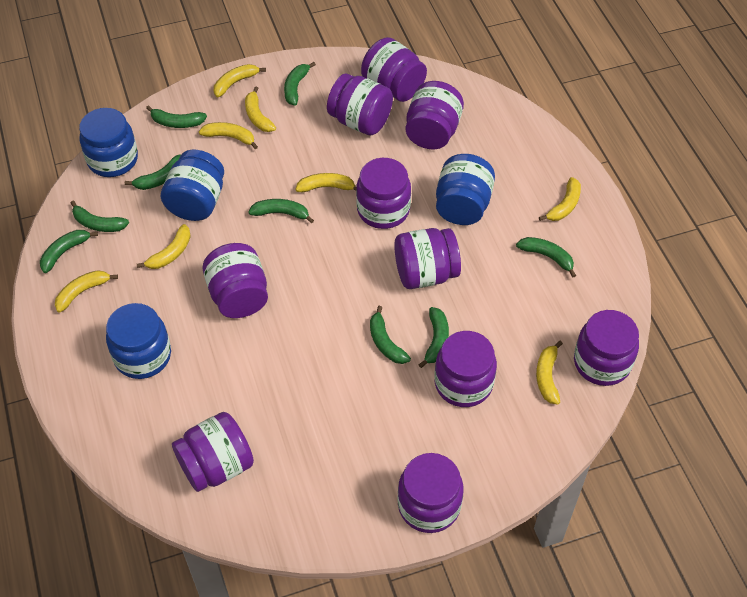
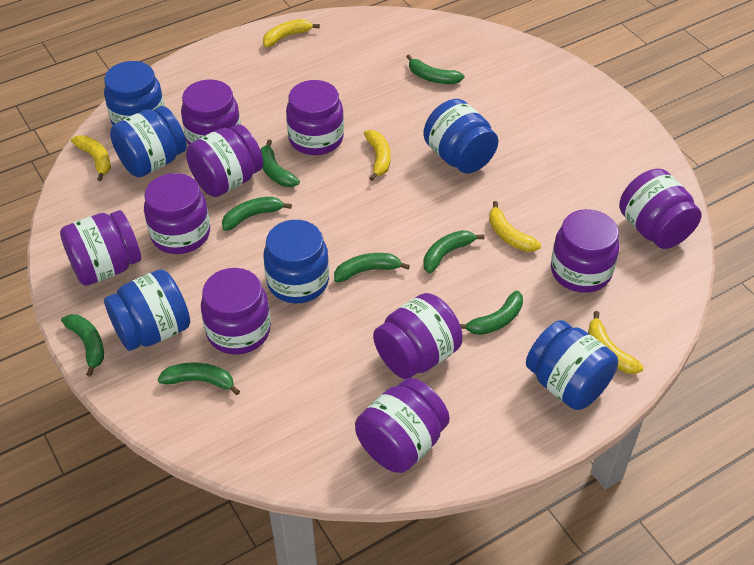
blue jar: 4 -> 6
green banana: 9 -> 8
yellow banana: 8 -> 5

